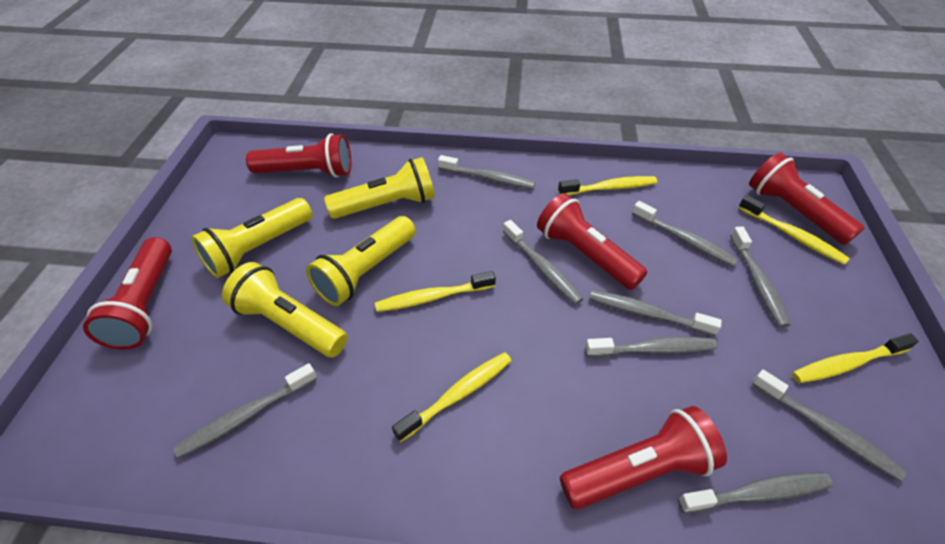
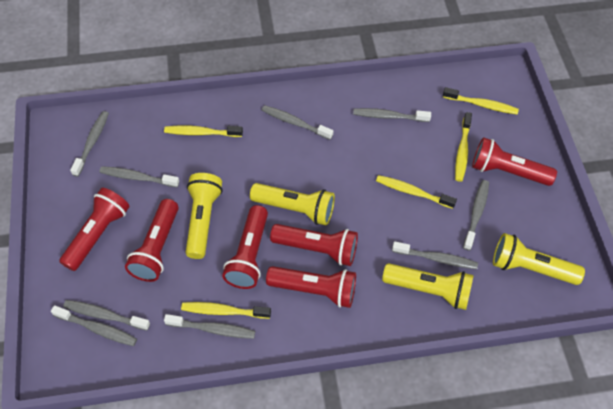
red flashlight: 5 -> 6

